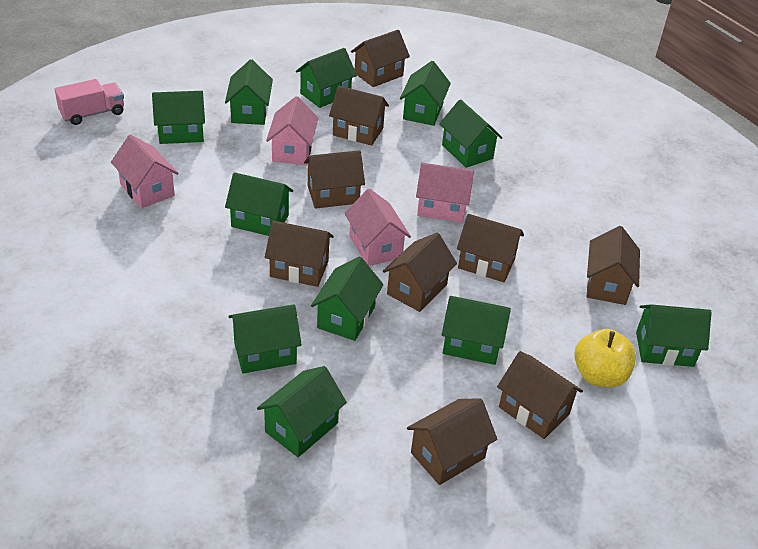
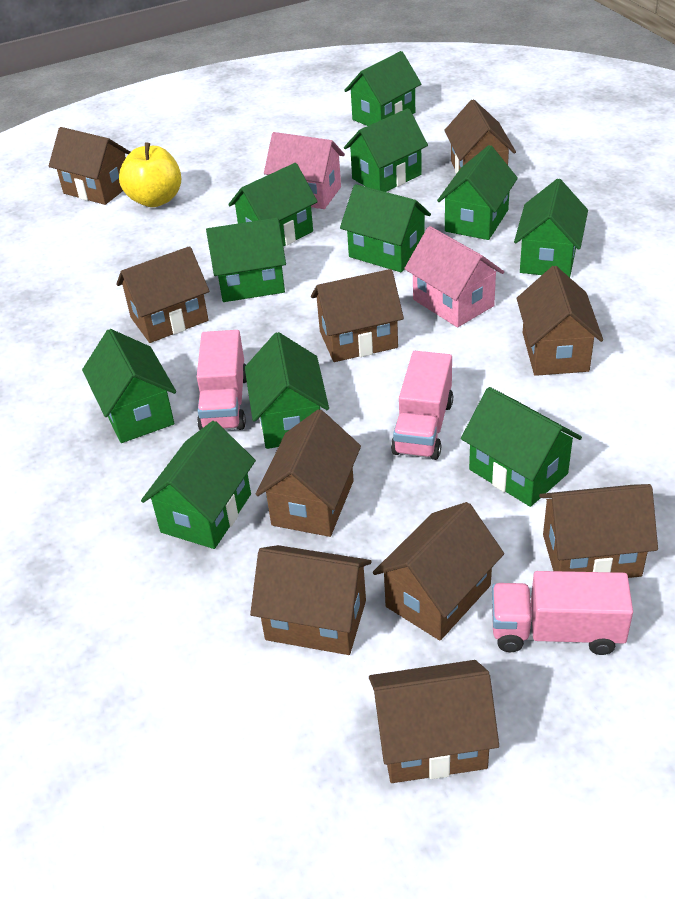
brown house: 9 -> 10
pink house: 4 -> 2
pink truck: 1 -> 3

